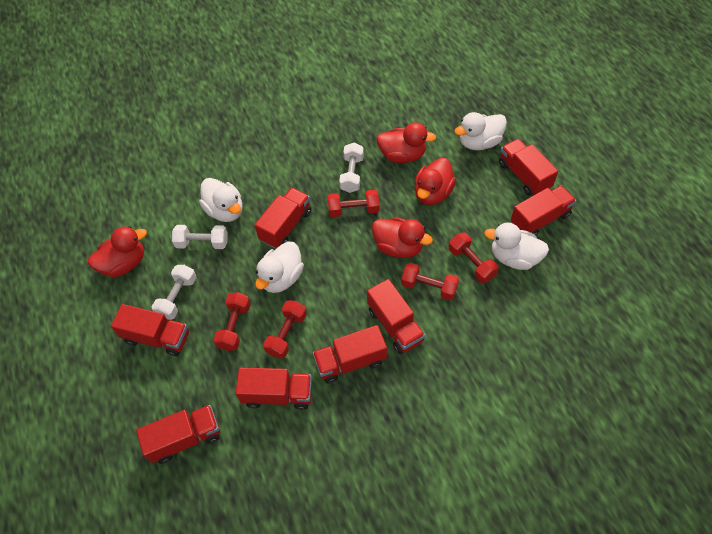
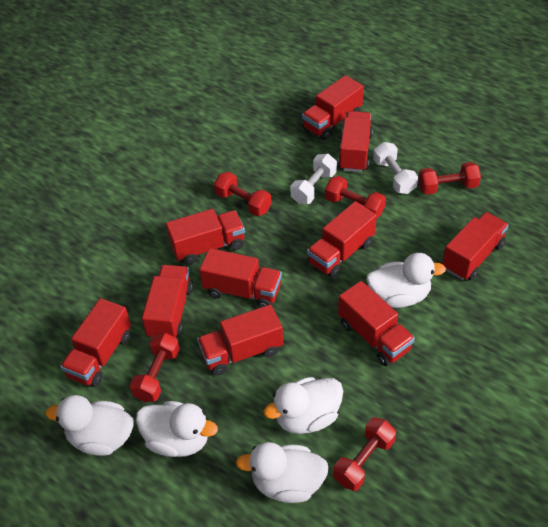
red duck: 4 -> 0
red truck: 8 -> 10
white duck: 4 -> 5
white dumbbell: 3 -> 2

